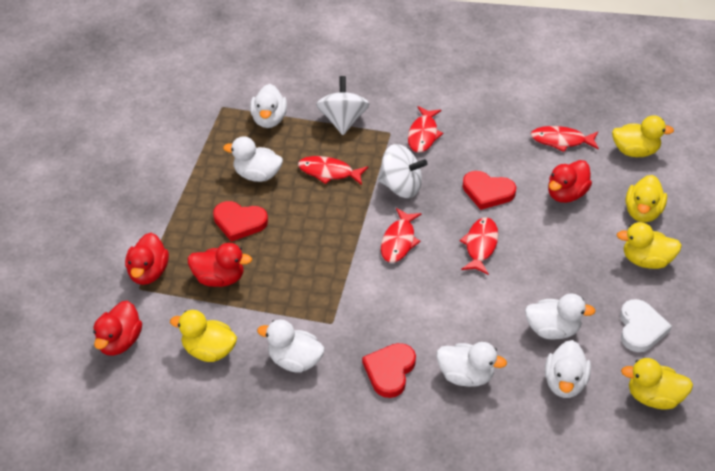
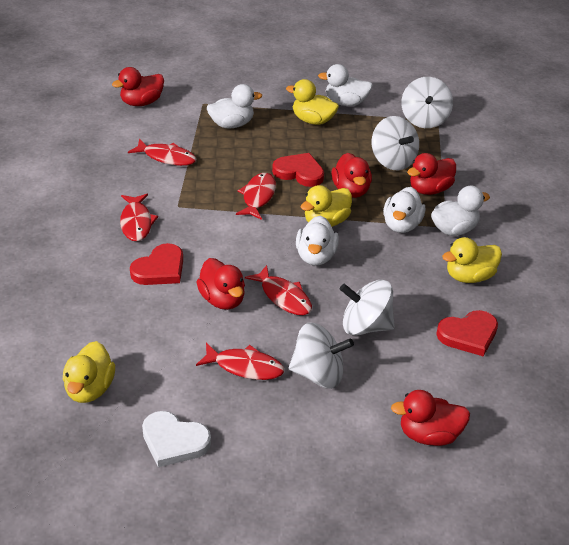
red duck: 4 -> 5
white duck: 6 -> 5
white spinning top: 2 -> 4
yellow duck: 5 -> 4

